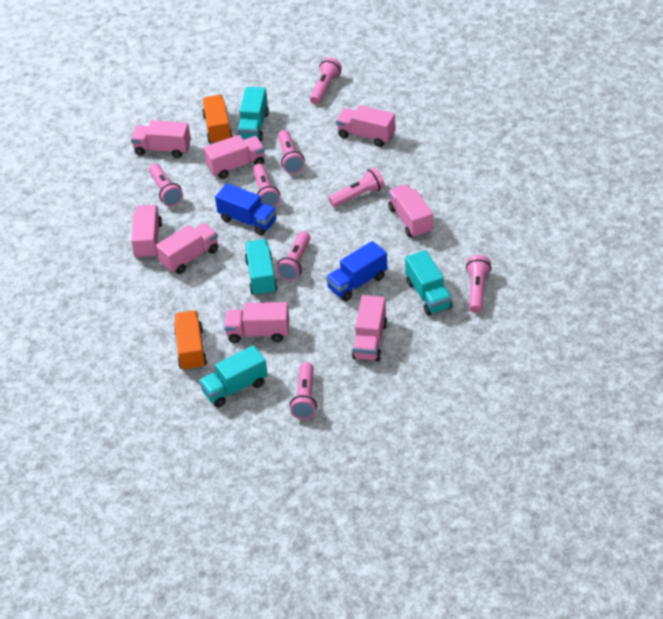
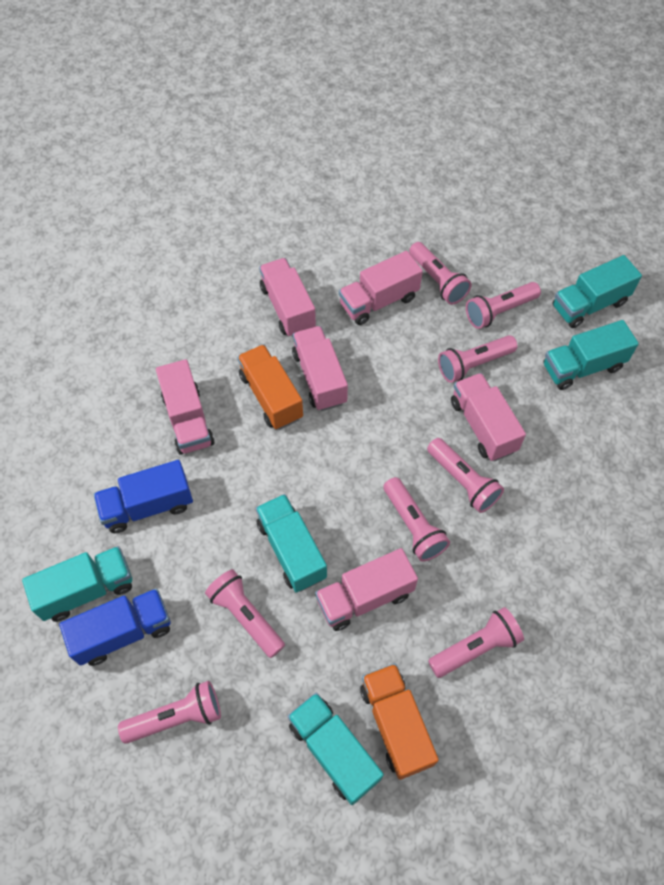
pink truck: 8 -> 6
turquoise truck: 4 -> 5

